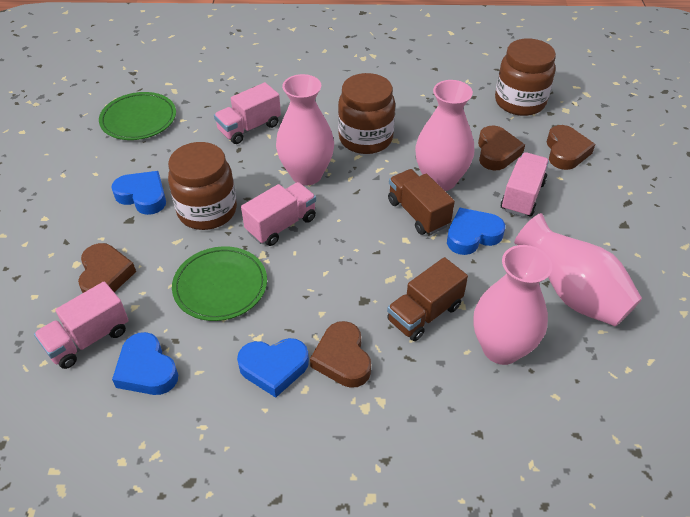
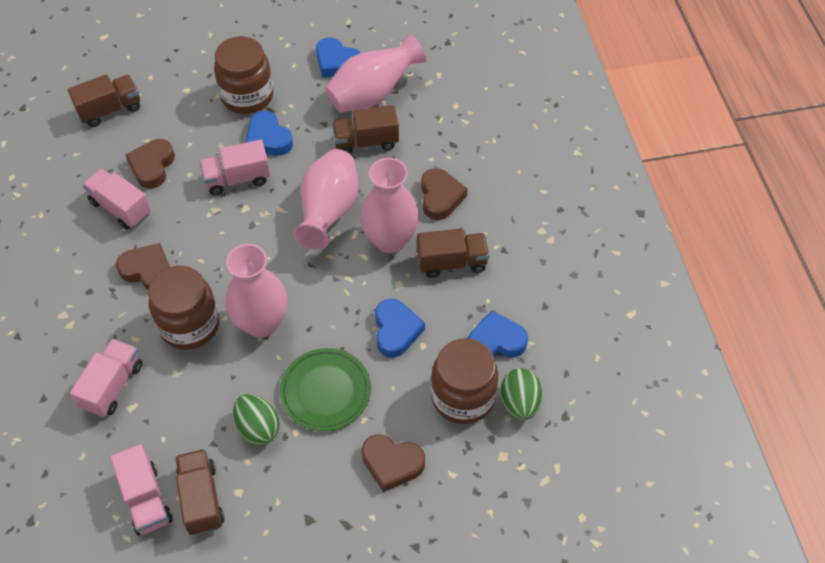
brown truck: 2 -> 4
green egg: 0 -> 2
green plate: 2 -> 1

